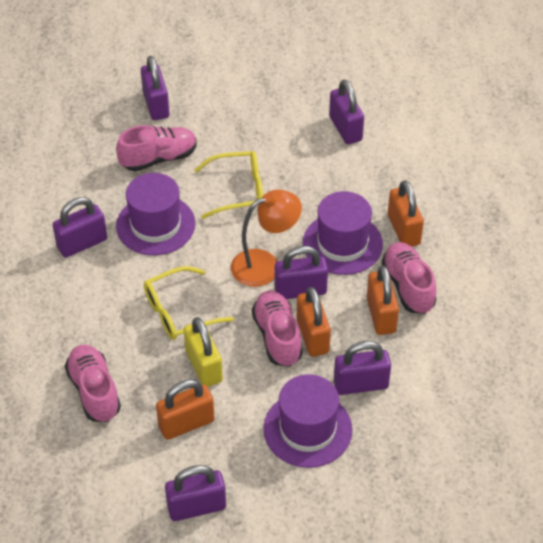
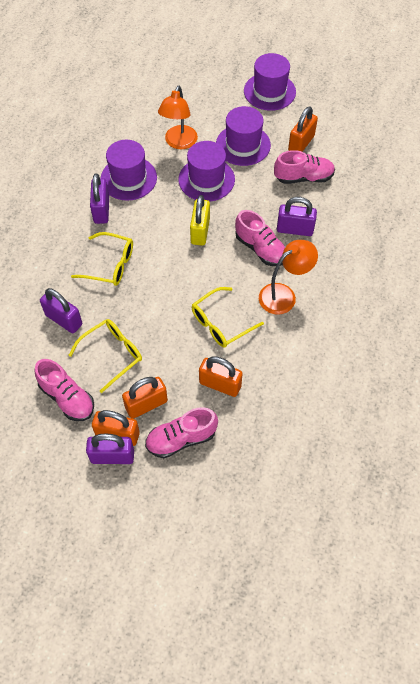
orange lamp: 1 -> 2
purple hat: 3 -> 4
purple padlock: 6 -> 4
yellow glasses: 2 -> 3

